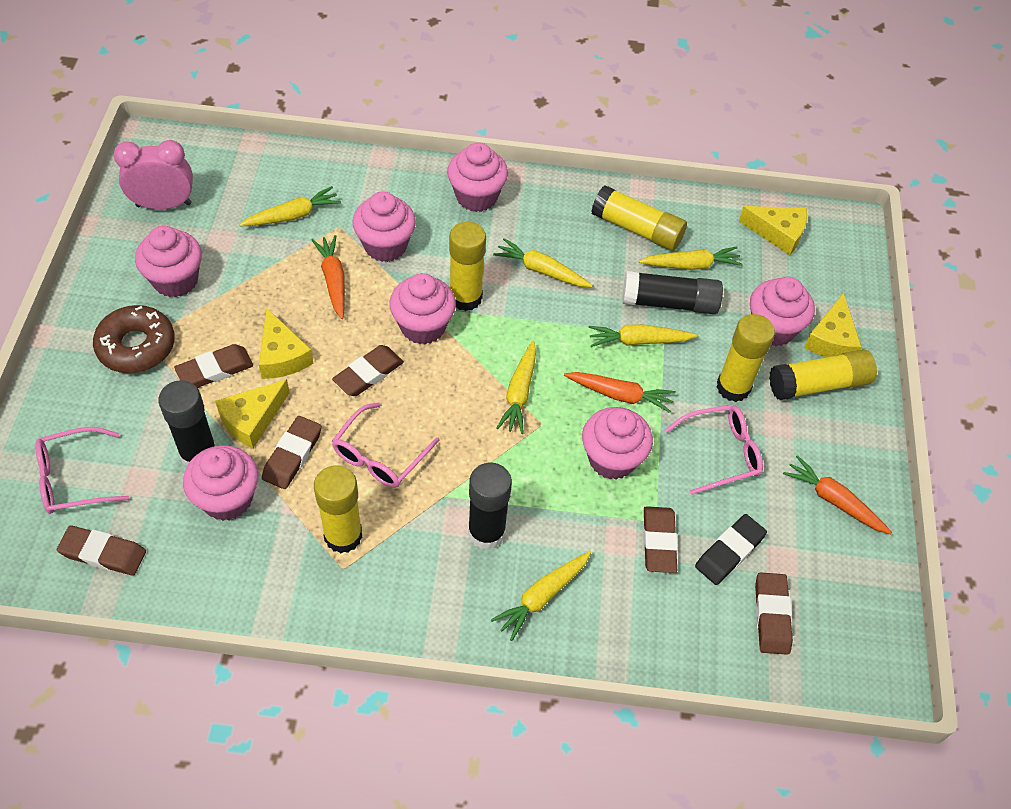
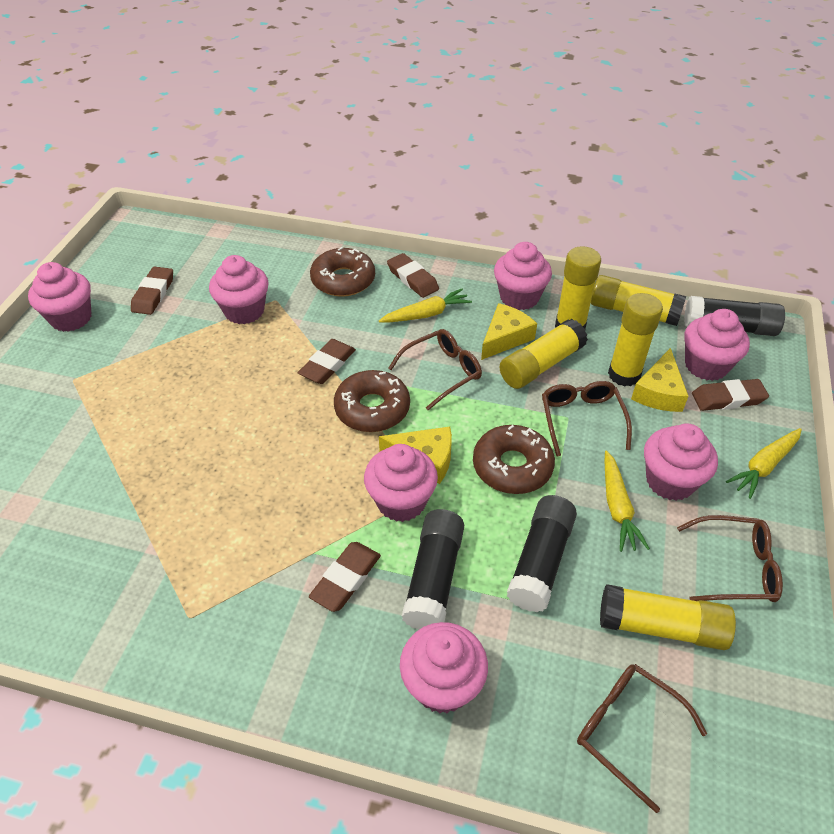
black eraser: 1 -> 0
brown donut: 1 -> 3
brown eraser: 6 -> 5
brown glasses: 0 -> 4
orange carrot: 3 -> 0
pink clock: 1 -> 0
pink glasses: 3 -> 0
yellow carrot: 6 -> 3
yellow cheese: 4 -> 3

